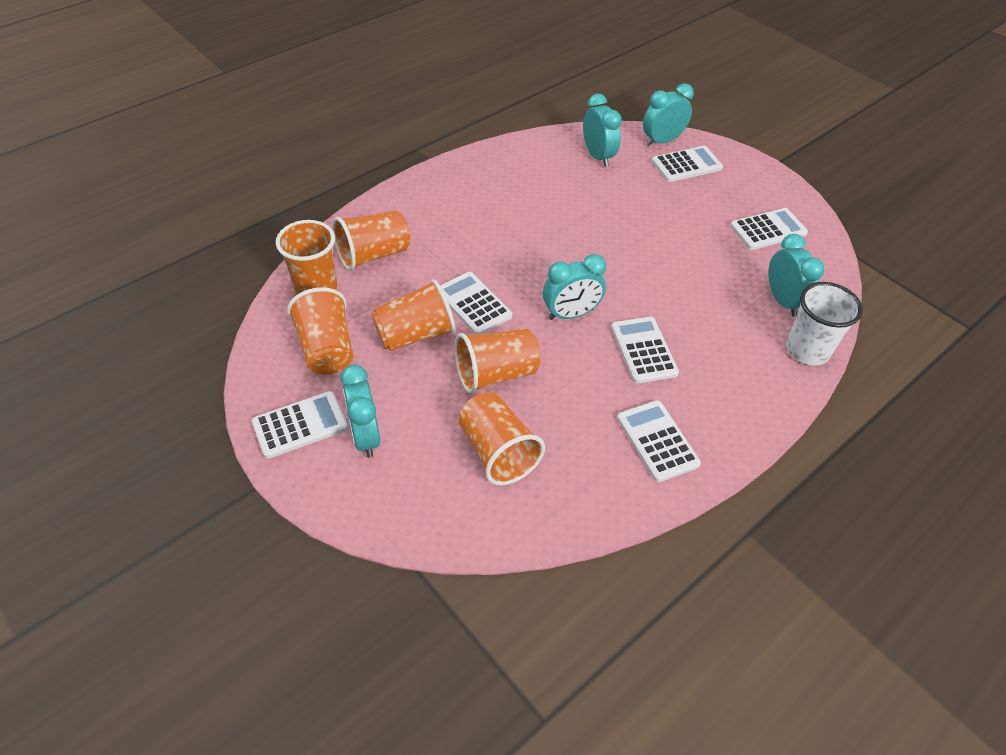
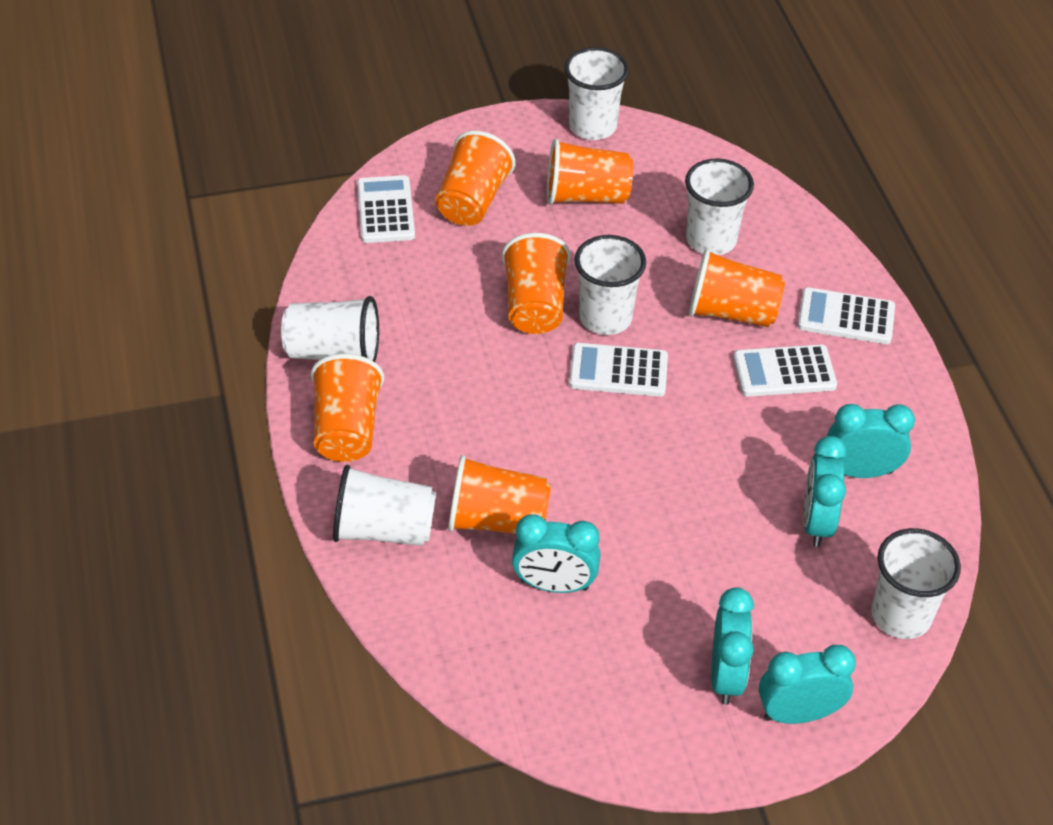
white calculator: 6 -> 4
white cup: 1 -> 6

